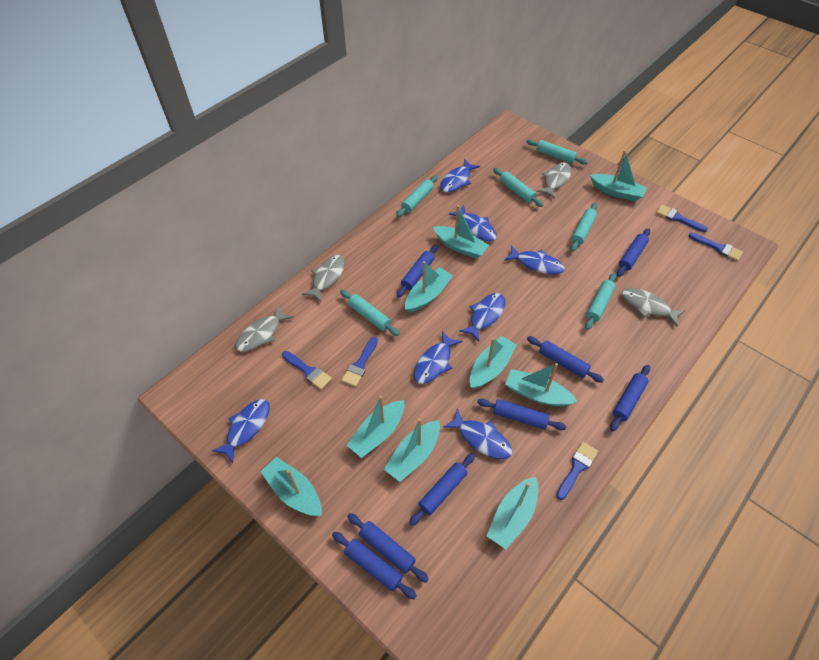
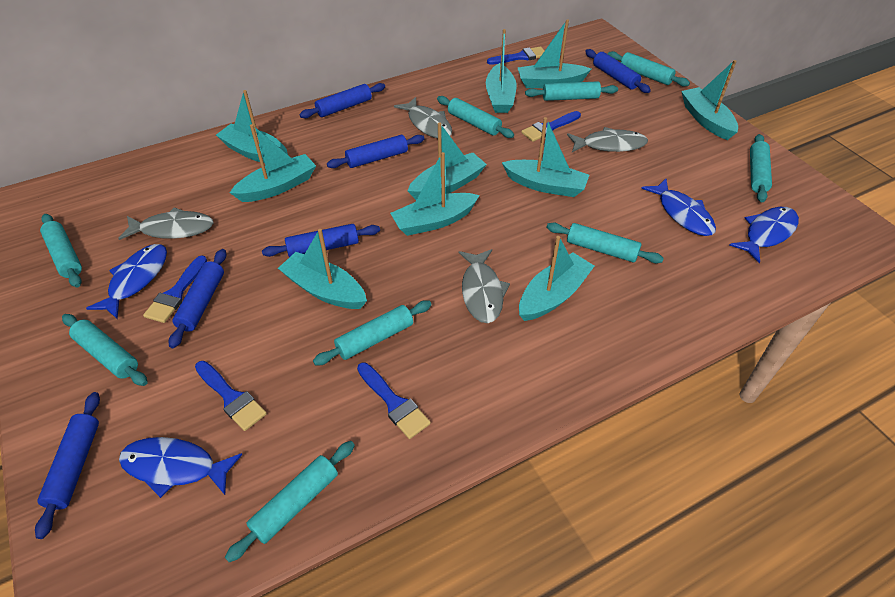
blue fish: 7 -> 4
blue rolling pin: 8 -> 6
turquoise boat: 9 -> 10
turquoise rolling pin: 6 -> 9

